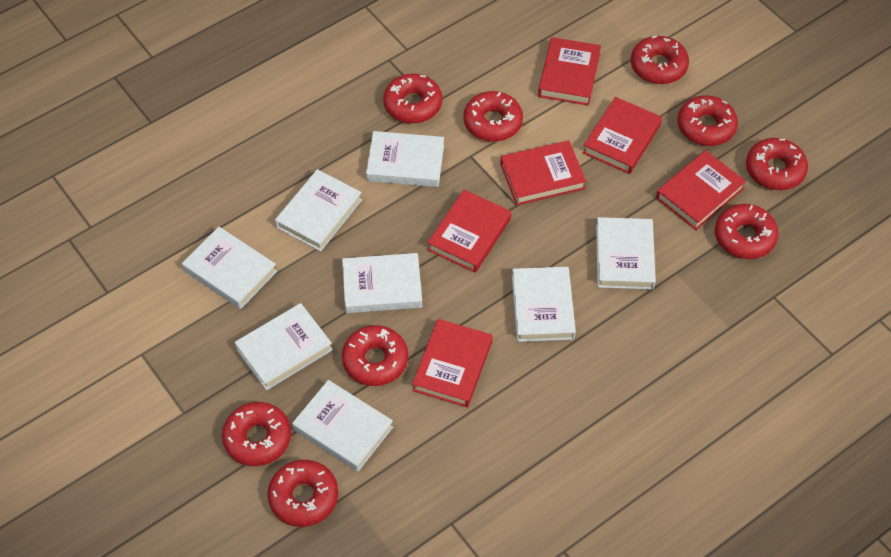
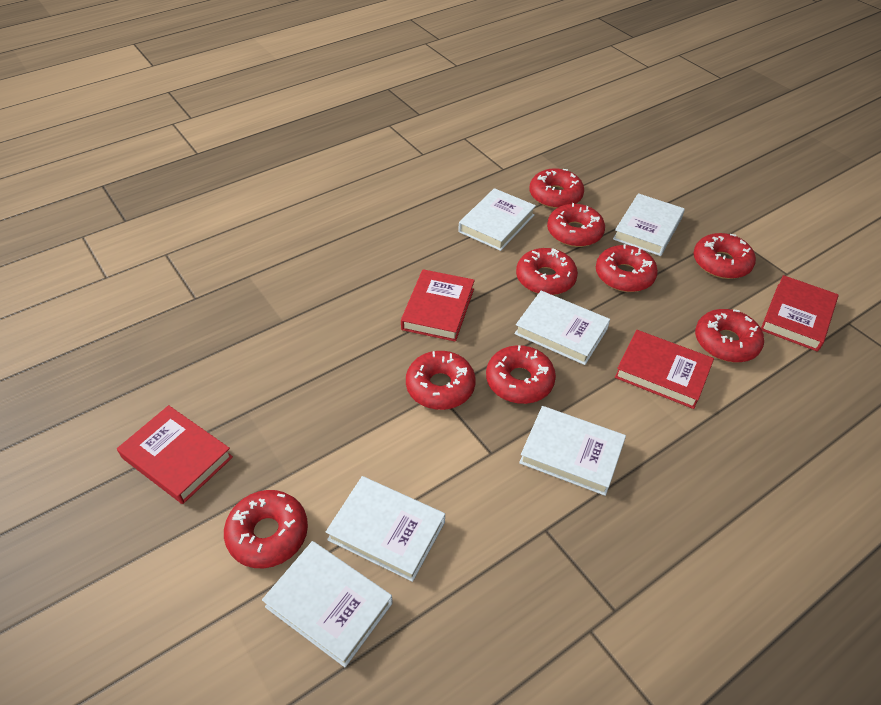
red book: 6 -> 4
white book: 8 -> 6

